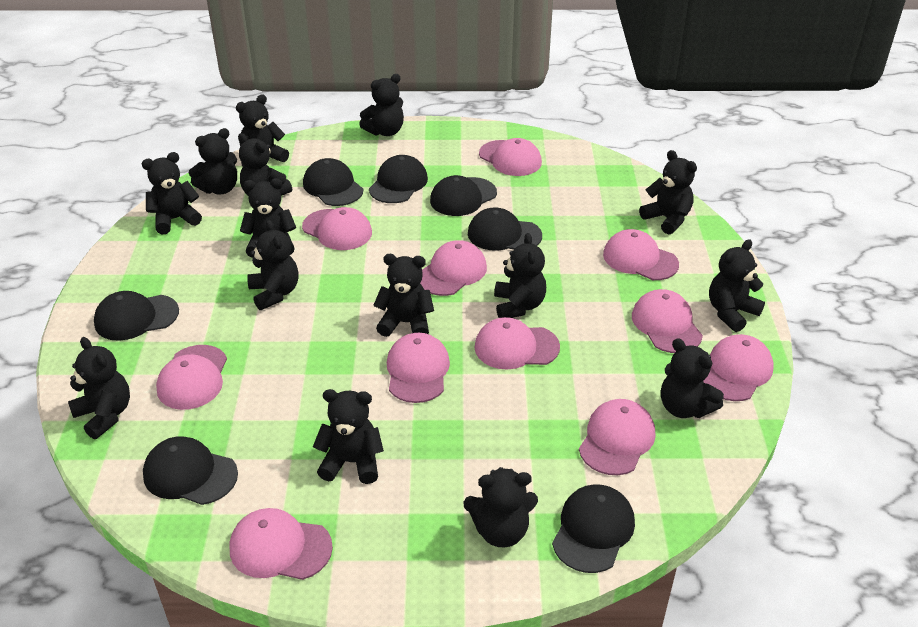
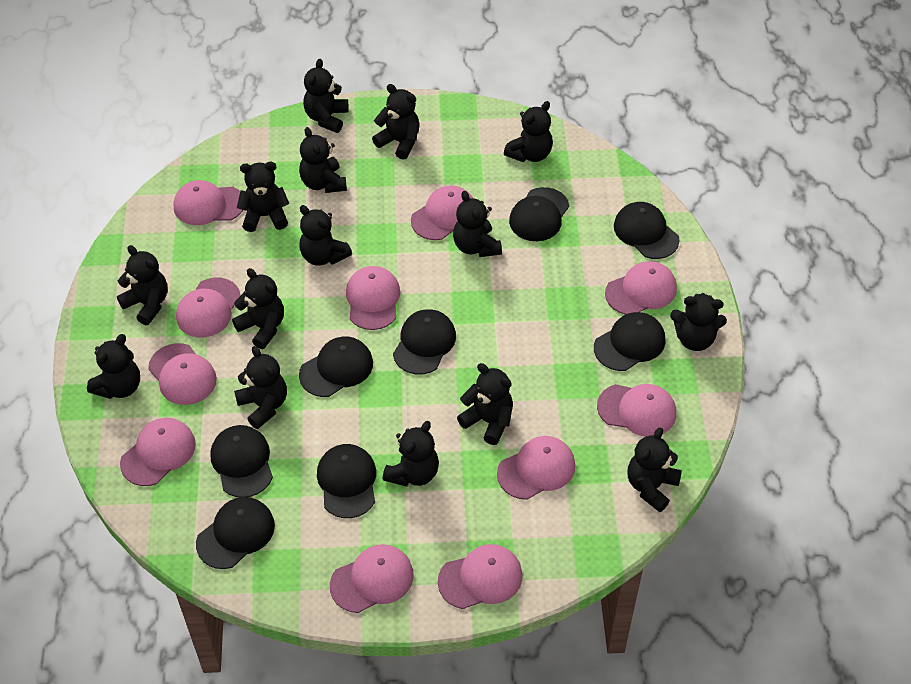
black cap: 7 -> 8

